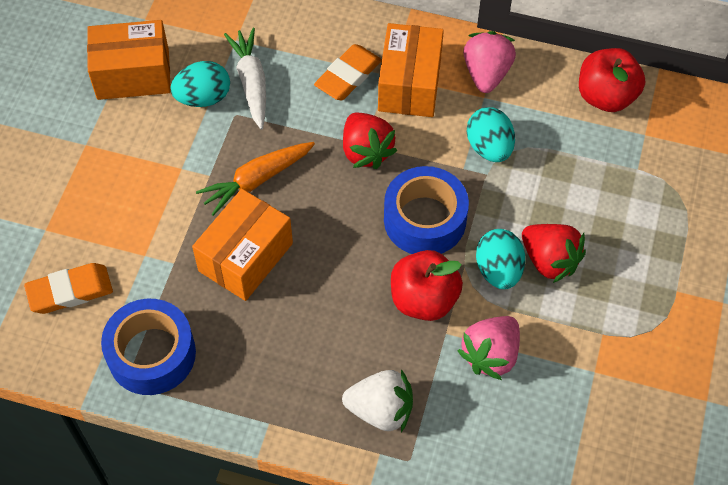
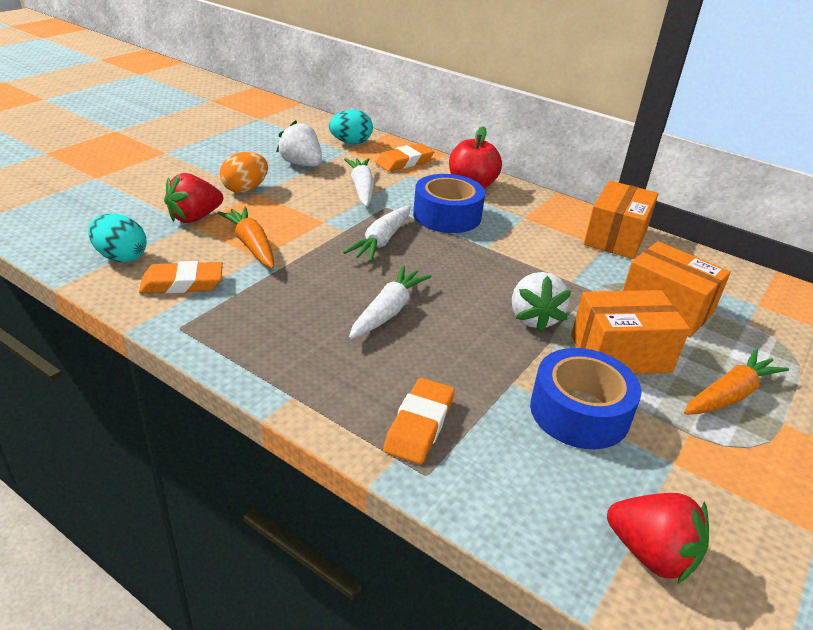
orange carrot: 1 -> 2
orange egg: 0 -> 1
orange eraser: 2 -> 3
pink strawberry: 2 -> 0
red apple: 2 -> 1
turquoise egg: 3 -> 2
white carrot: 1 -> 3
white strawberry: 1 -> 2

